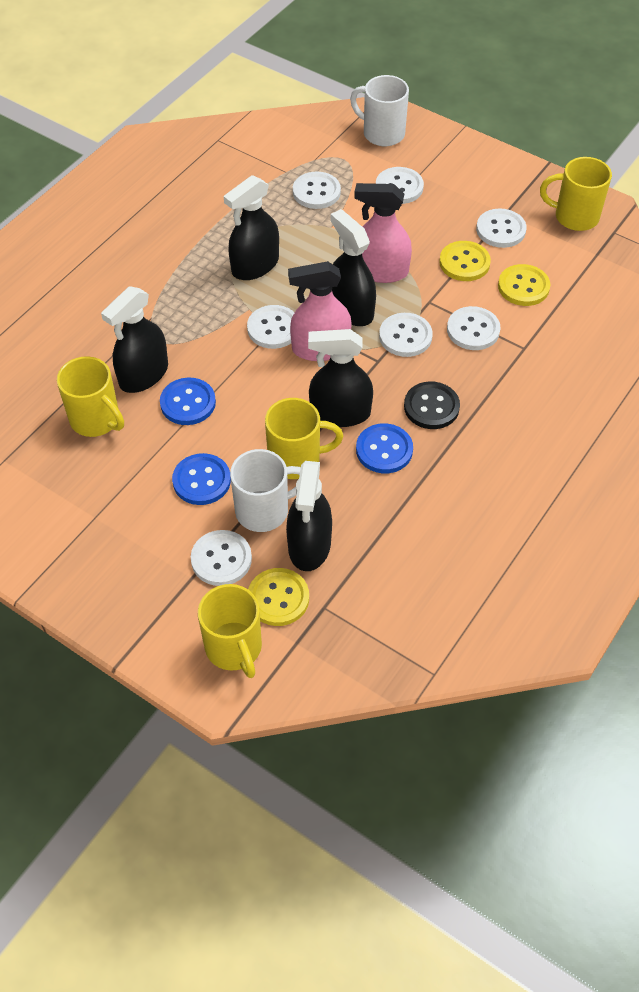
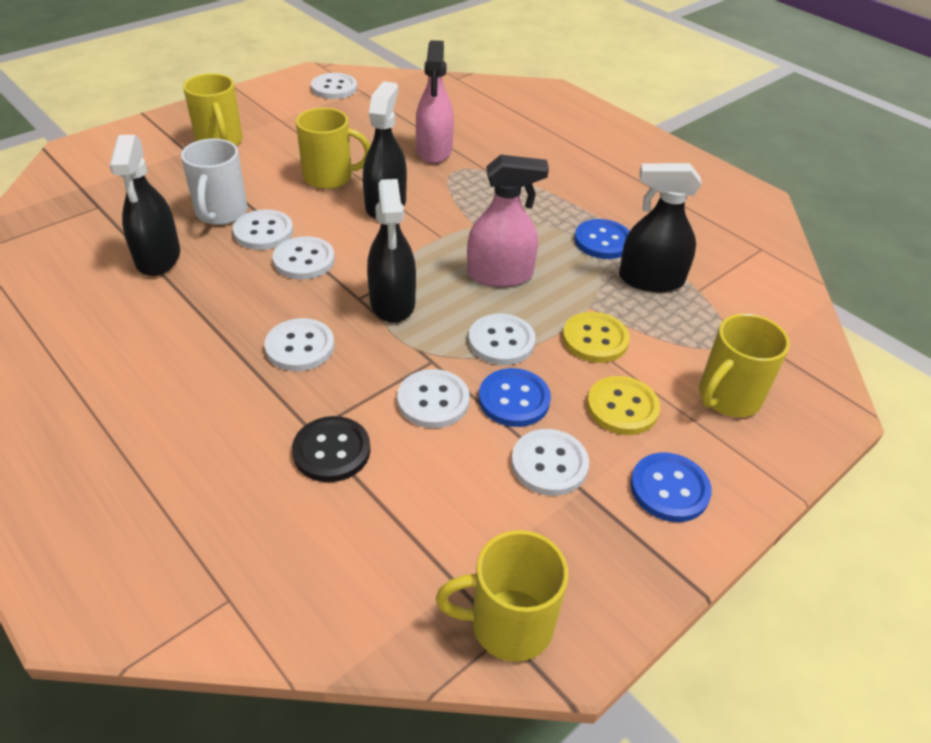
black spray bottle: 5 -> 4
white mug: 2 -> 1
yellow button: 3 -> 2

